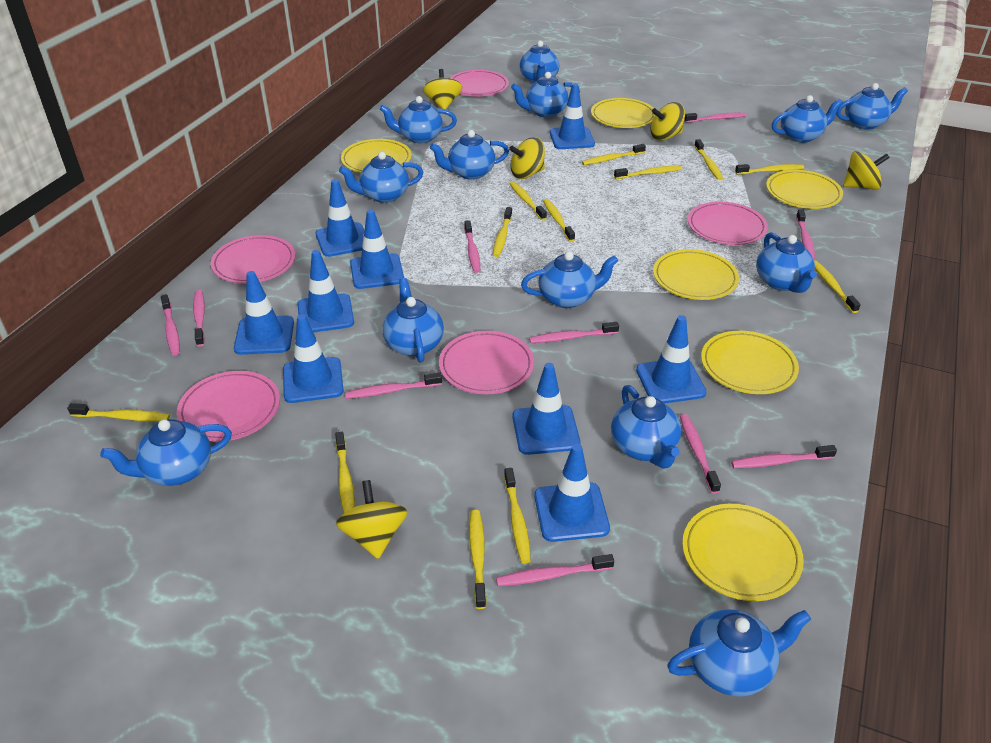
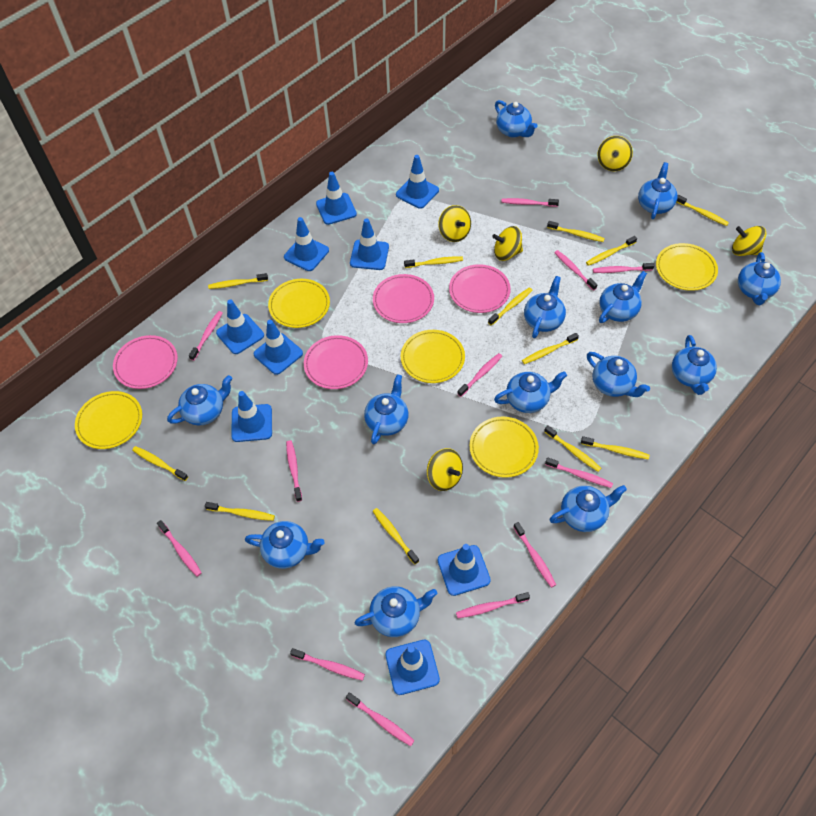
pink plate: 5 -> 4
pink toothbrush: 10 -> 12
yellow plate: 6 -> 5

